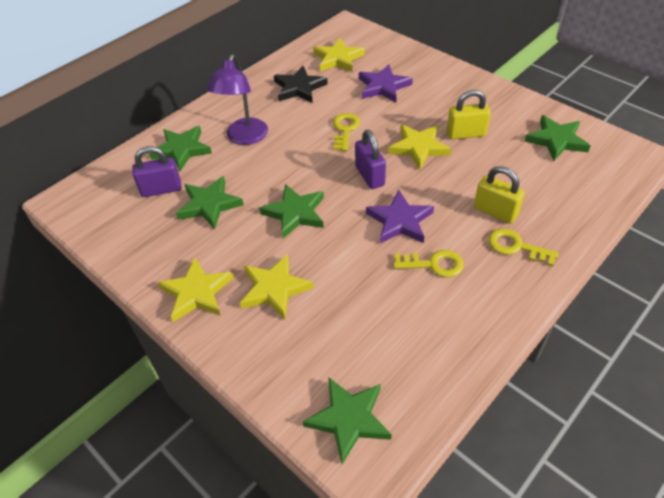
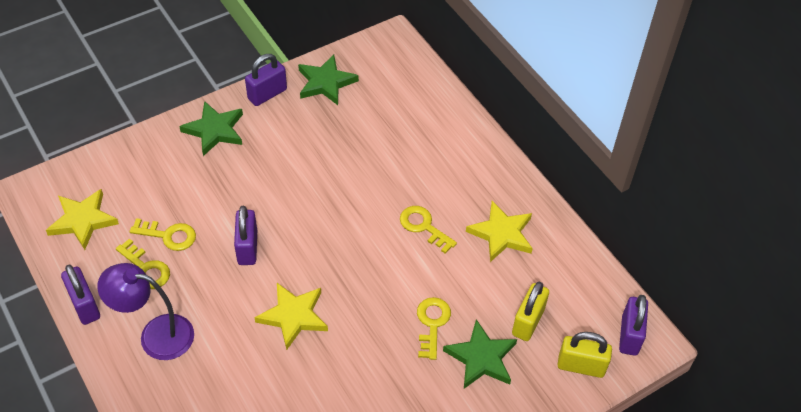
black star: 1 -> 0
green star: 5 -> 3
purple padlock: 2 -> 4
purple star: 2 -> 0
yellow key: 3 -> 4
yellow star: 4 -> 3

